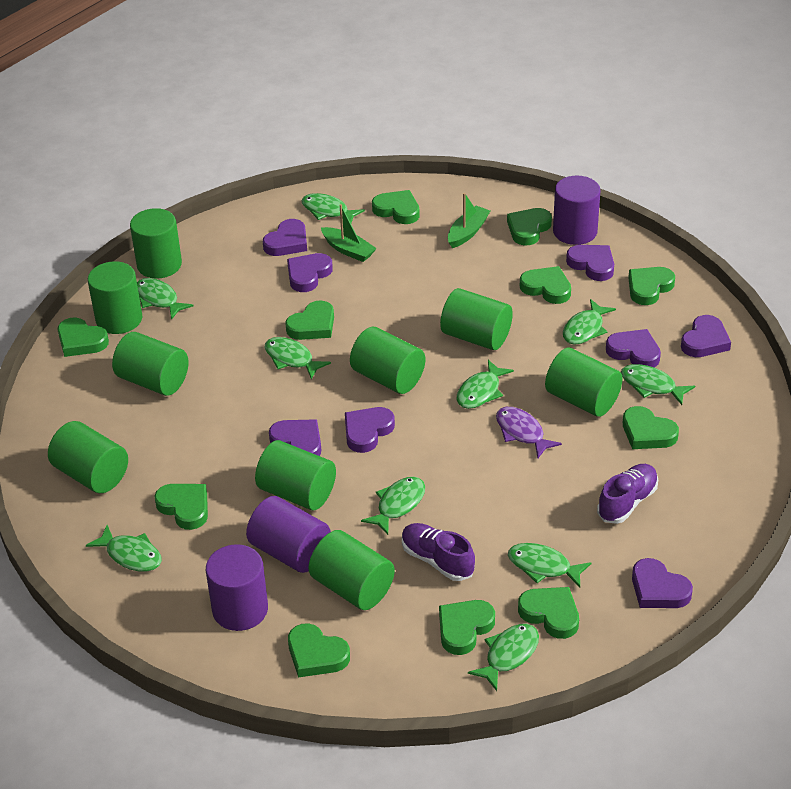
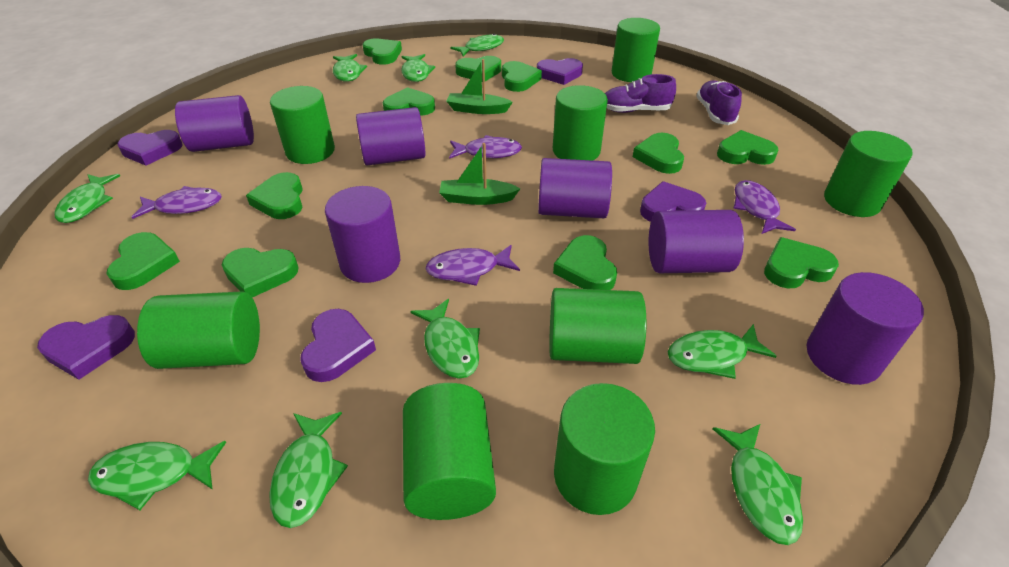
green cylinder: 9 -> 8
green fish: 10 -> 9
purple cylinder: 3 -> 6
purple fish: 1 -> 4
purple heart: 8 -> 5

